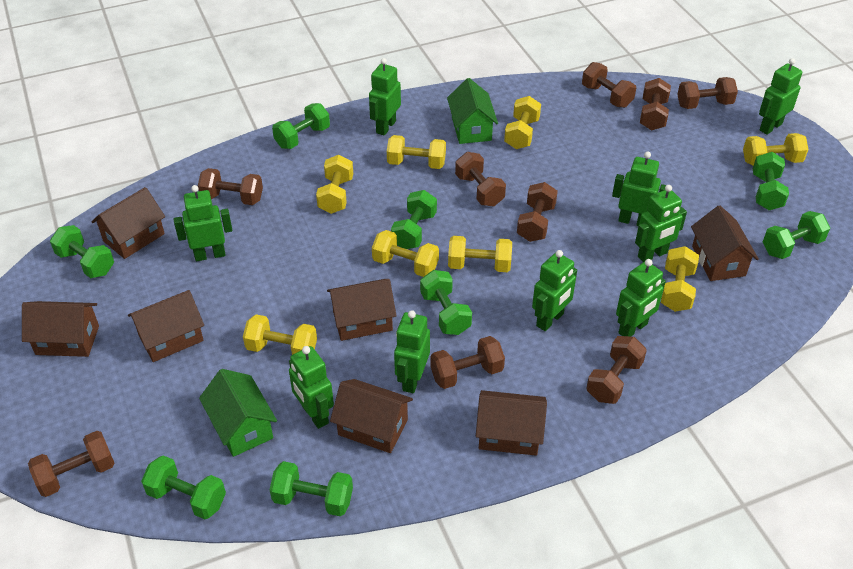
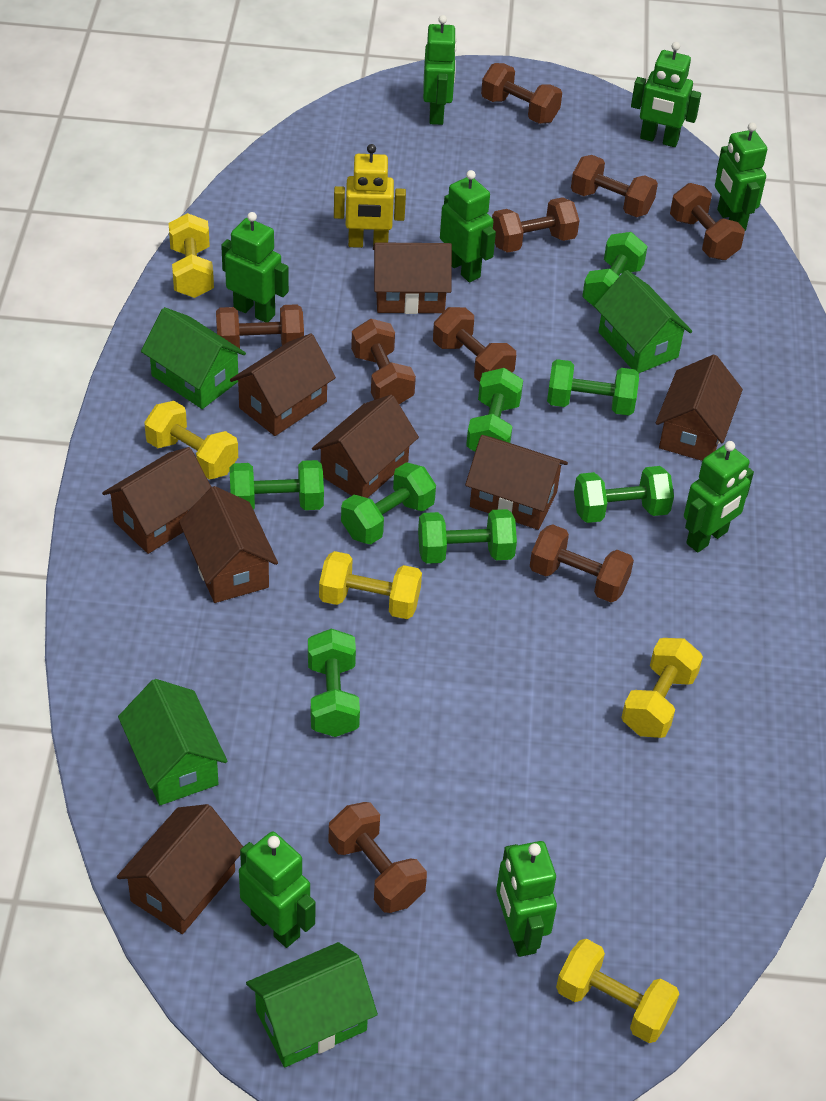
brown house: 7 -> 8
green house: 2 -> 4
green robot: 9 -> 8
yellow dumbbell: 8 -> 5
yellow robot: 0 -> 1

